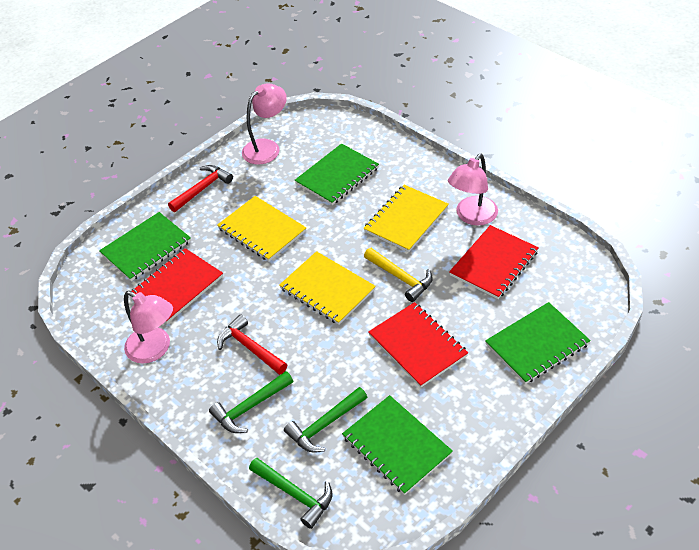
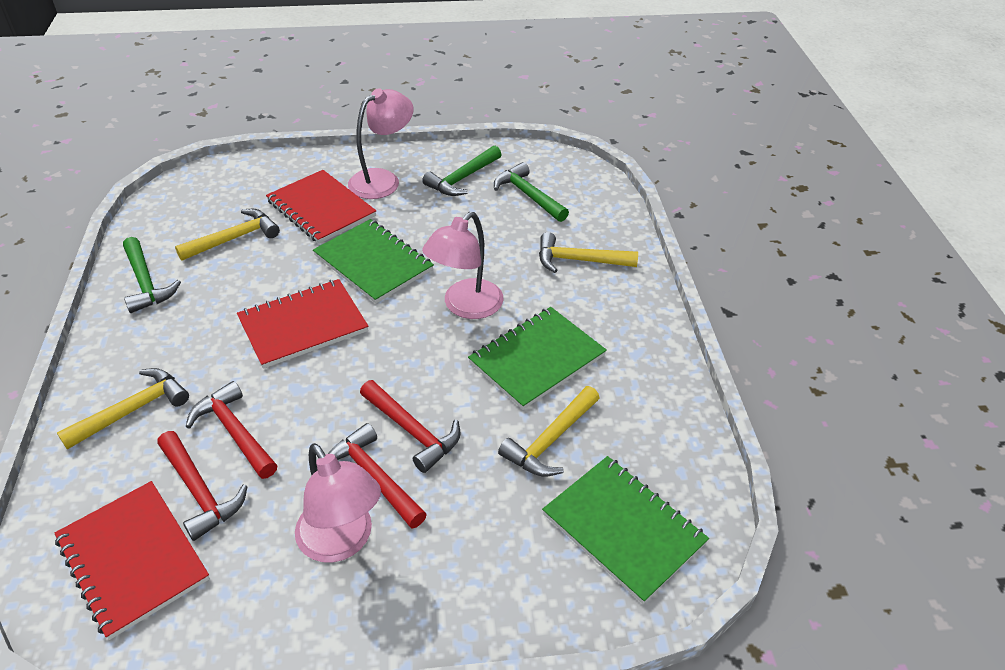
green notebook: 4 -> 3
red hammer: 2 -> 4
yellow hammer: 1 -> 4
yellow notebook: 3 -> 0

